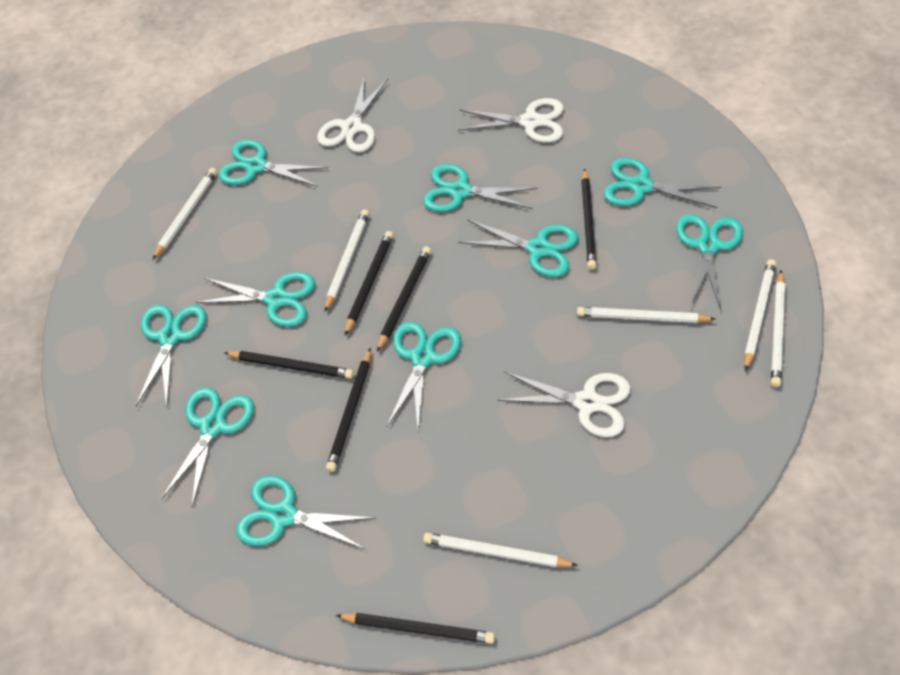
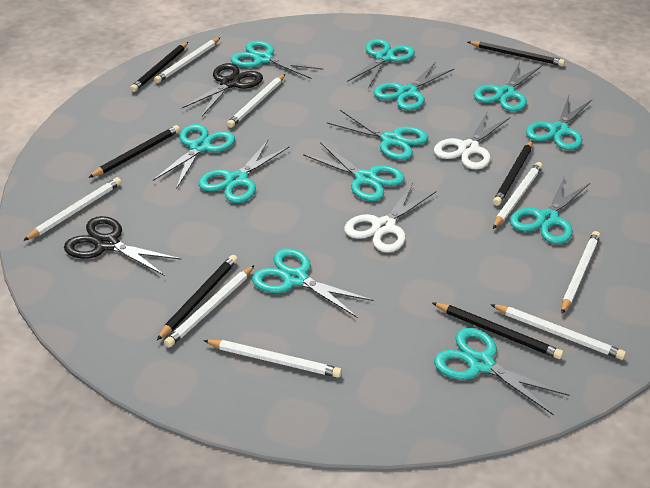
black scissors: 0 -> 2
turquoise scissors: 10 -> 12
white pencil: 6 -> 8
white scissors: 3 -> 2

